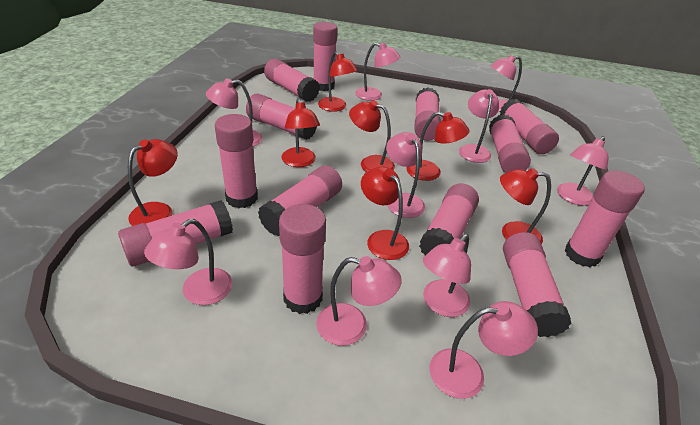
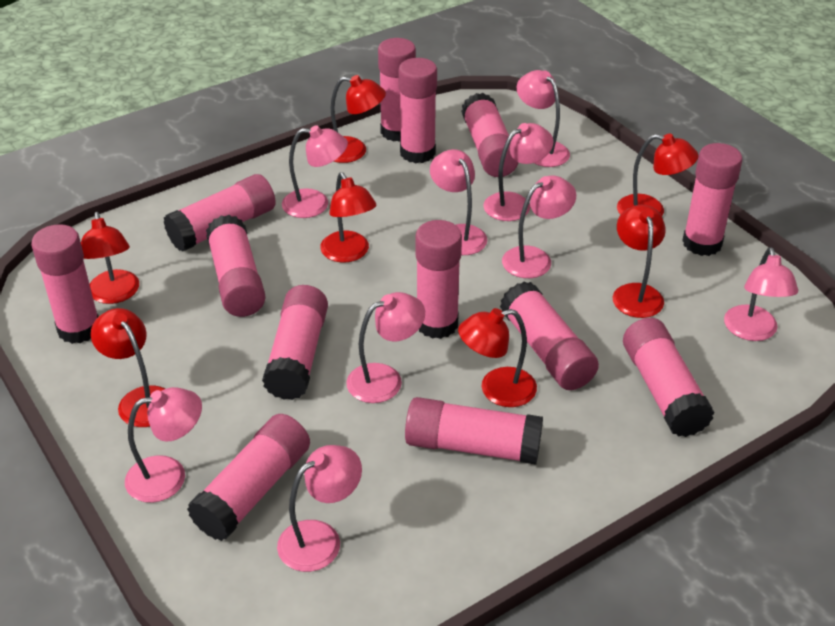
pink lamp: 10 -> 9

